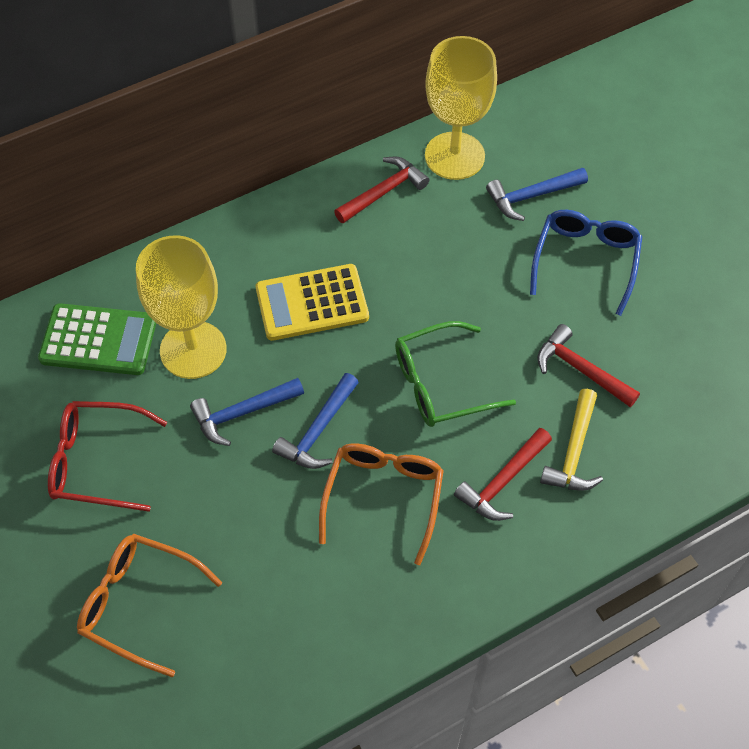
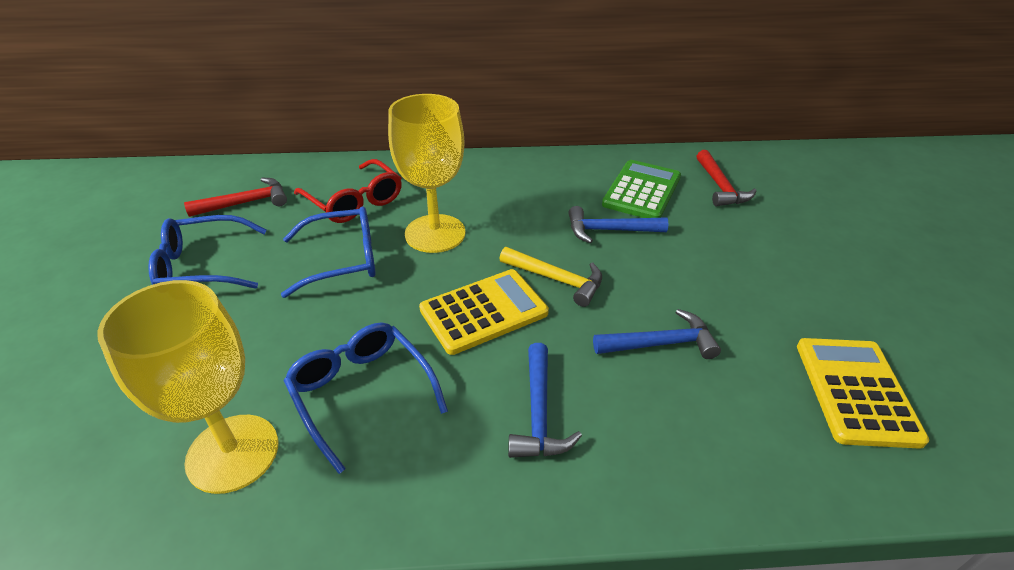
blue glasses: 1 -> 3
green glasses: 1 -> 0
orange glasses: 2 -> 0
red hammer: 3 -> 2
yellow calculator: 1 -> 2

